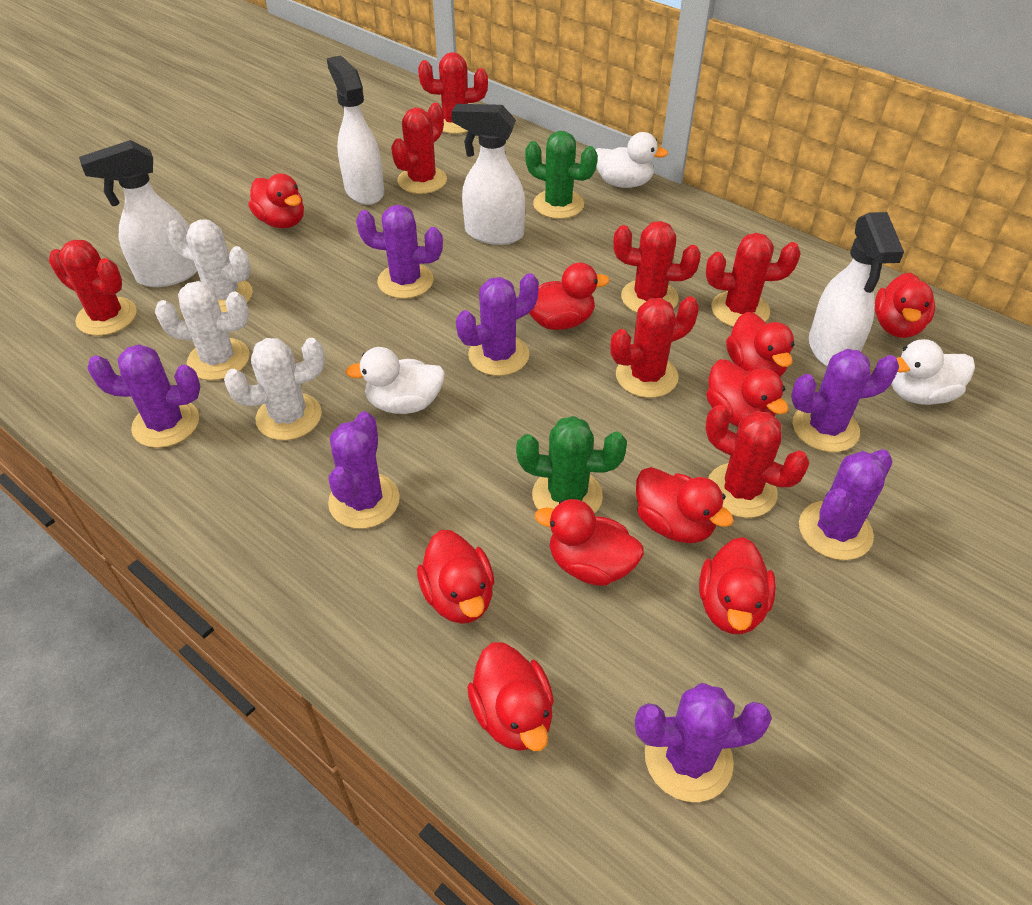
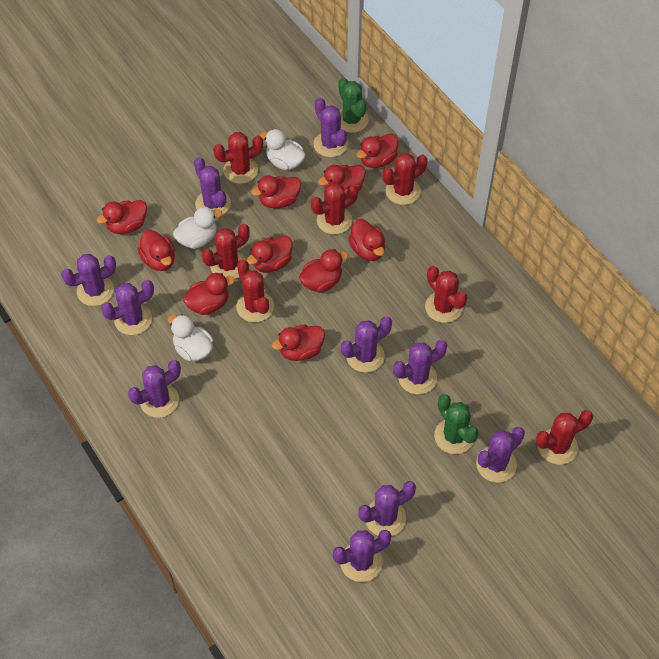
purple cactus: 7 -> 10
white cactus: 3 -> 0
white spray bottle: 4 -> 0

